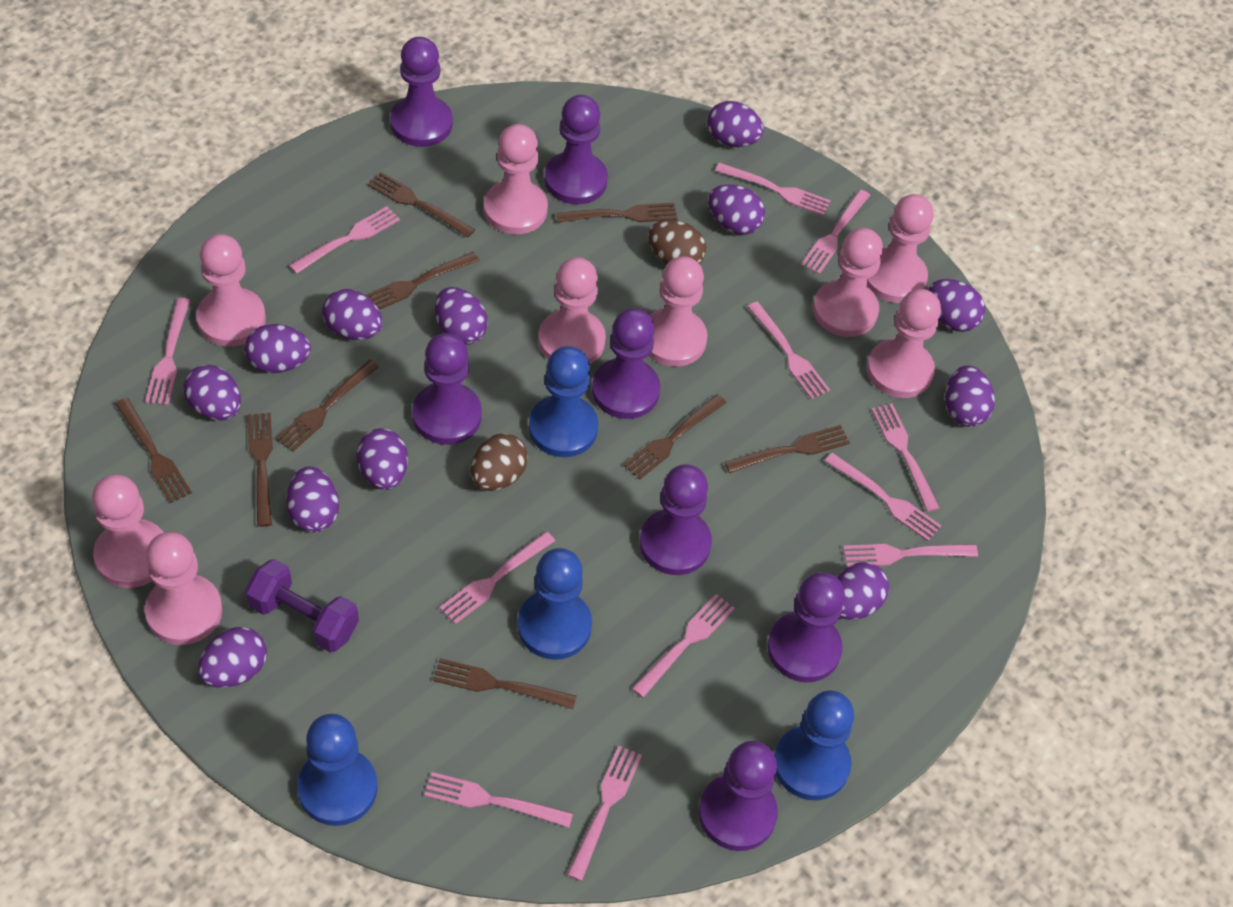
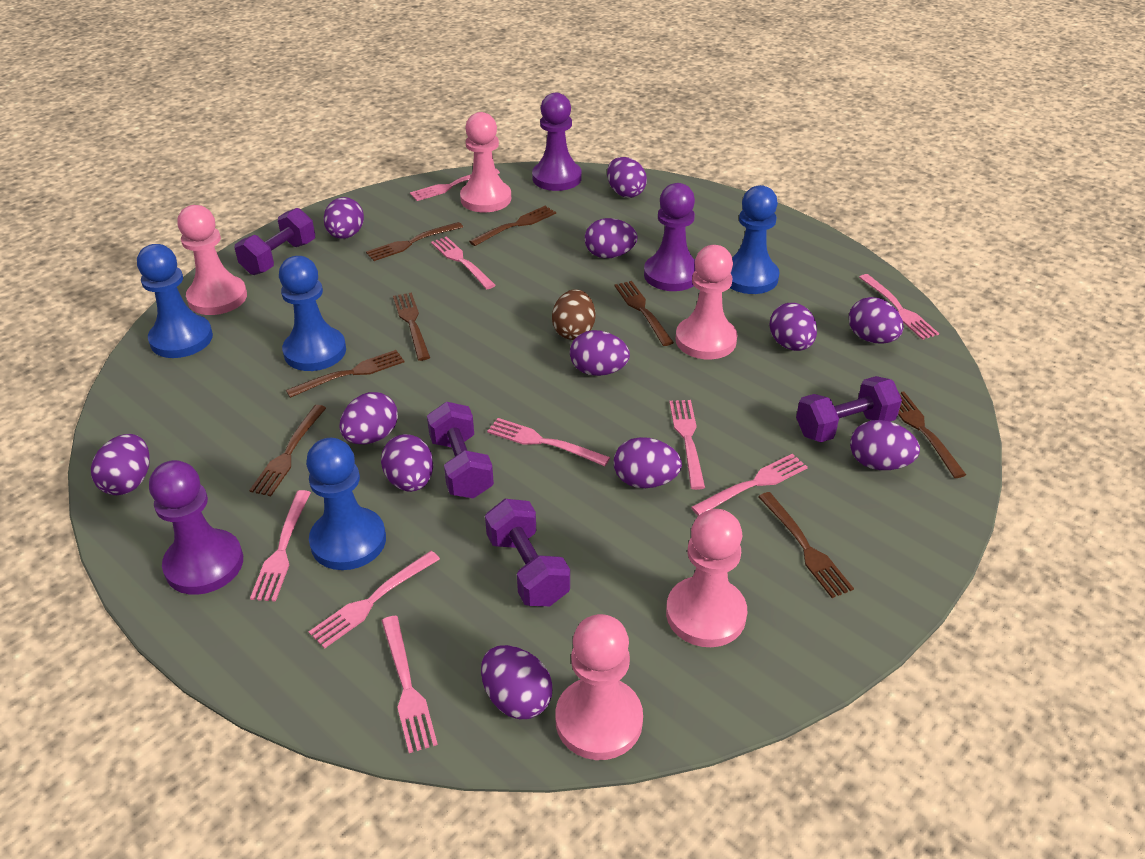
brown egg: 2 -> 1
brown fork: 9 -> 8
pink fork: 12 -> 9
pink pawn: 9 -> 5
purple dumbbell: 1 -> 4
purple pawn: 7 -> 3

